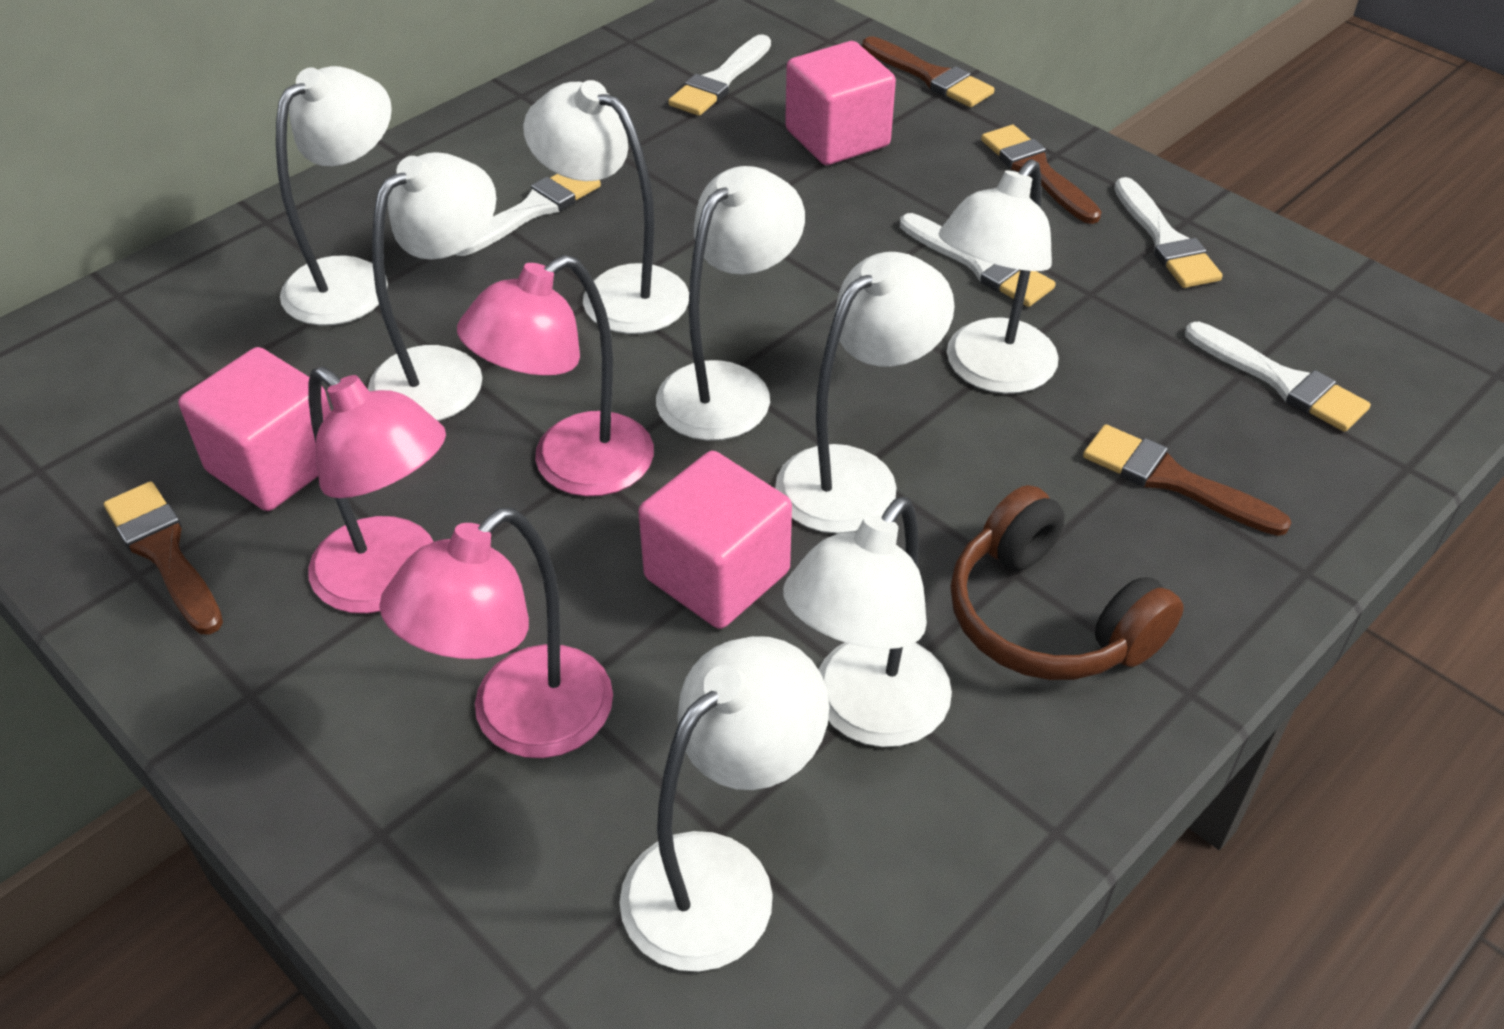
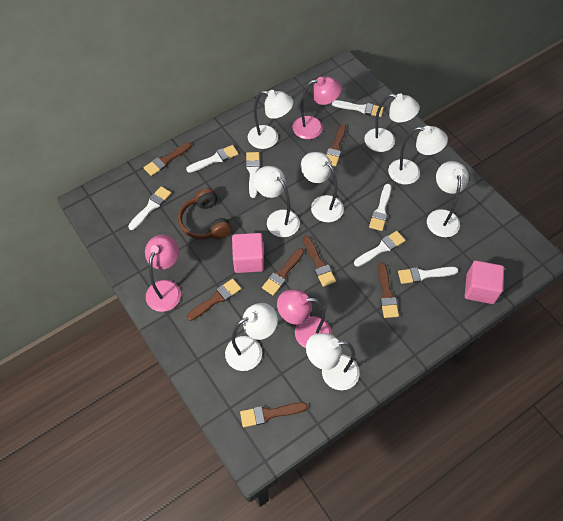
brown brush: 4 -> 7
pink cube: 3 -> 2
white brush: 5 -> 7

